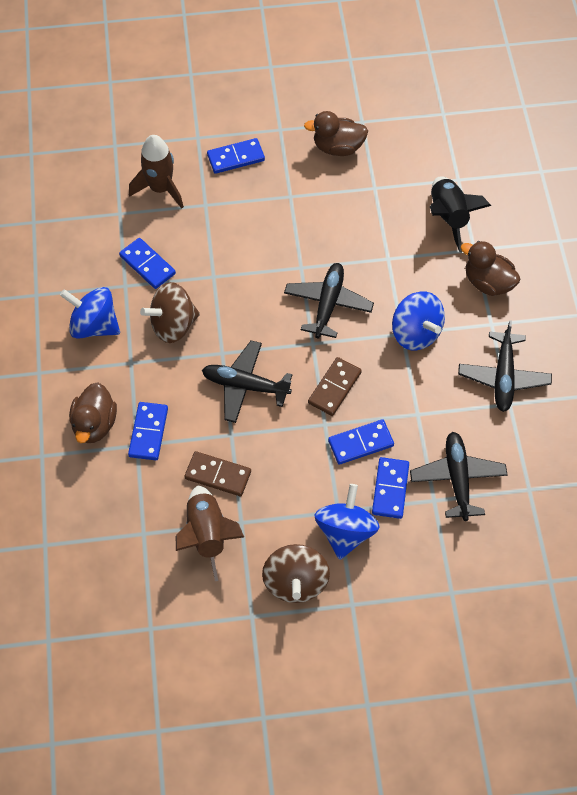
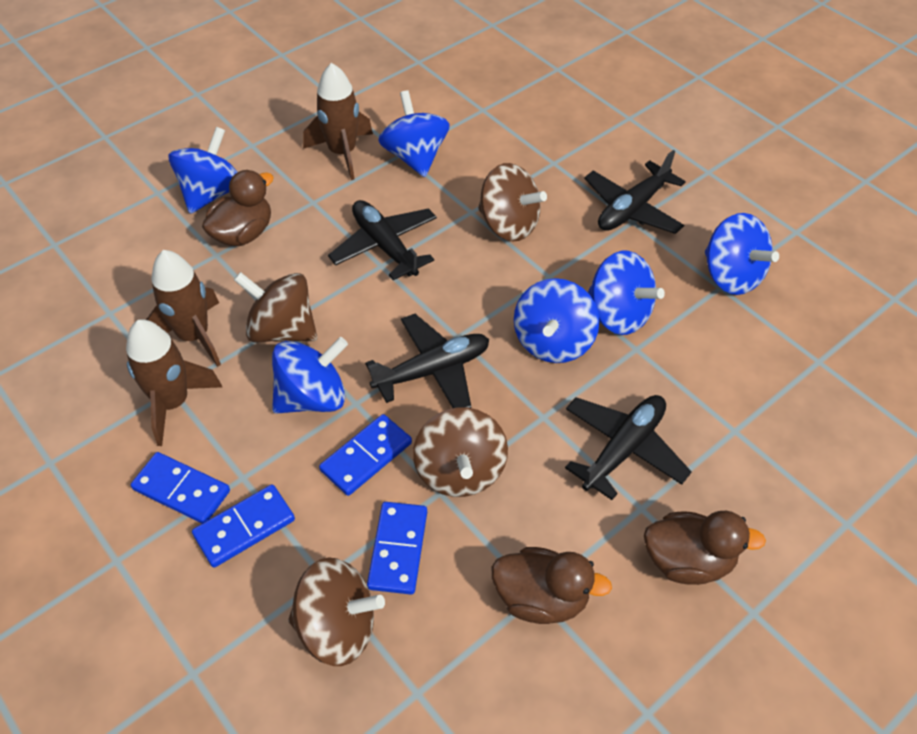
black rocket: 1 -> 0
blue domino: 5 -> 4
blue spinning top: 3 -> 6
brown domino: 2 -> 0
brown rocket: 2 -> 3
brown spinning top: 2 -> 4

